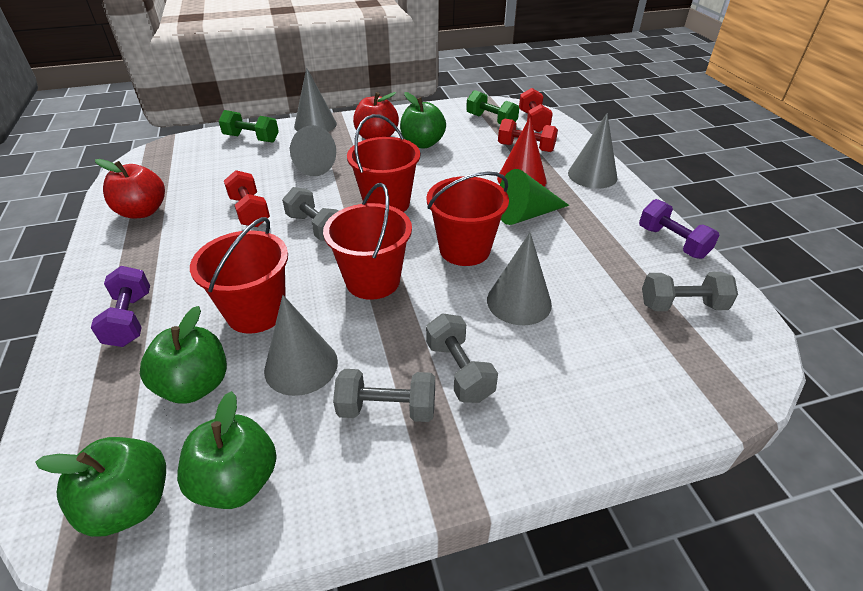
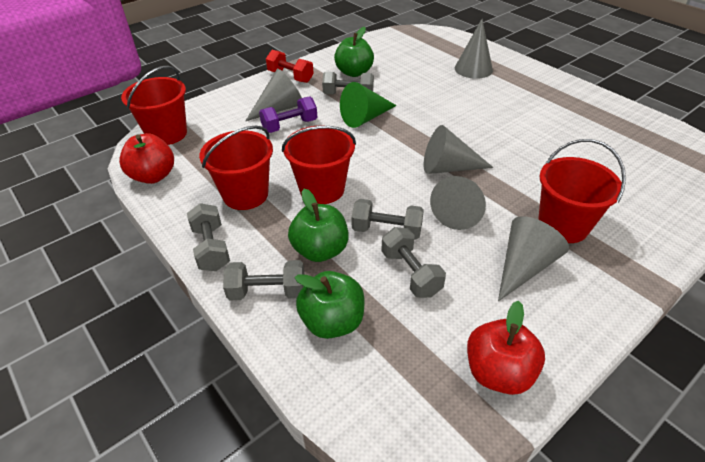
green apple: 4 -> 3
green dumbbell: 2 -> 0
grey dumbbell: 4 -> 5
purple dumbbell: 2 -> 1
red cone: 1 -> 0
red dumbbell: 3 -> 1

